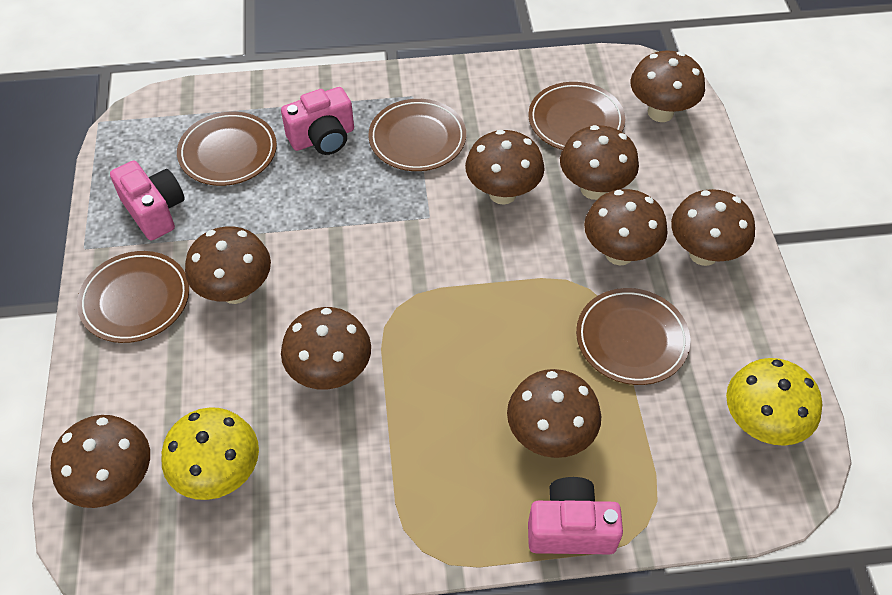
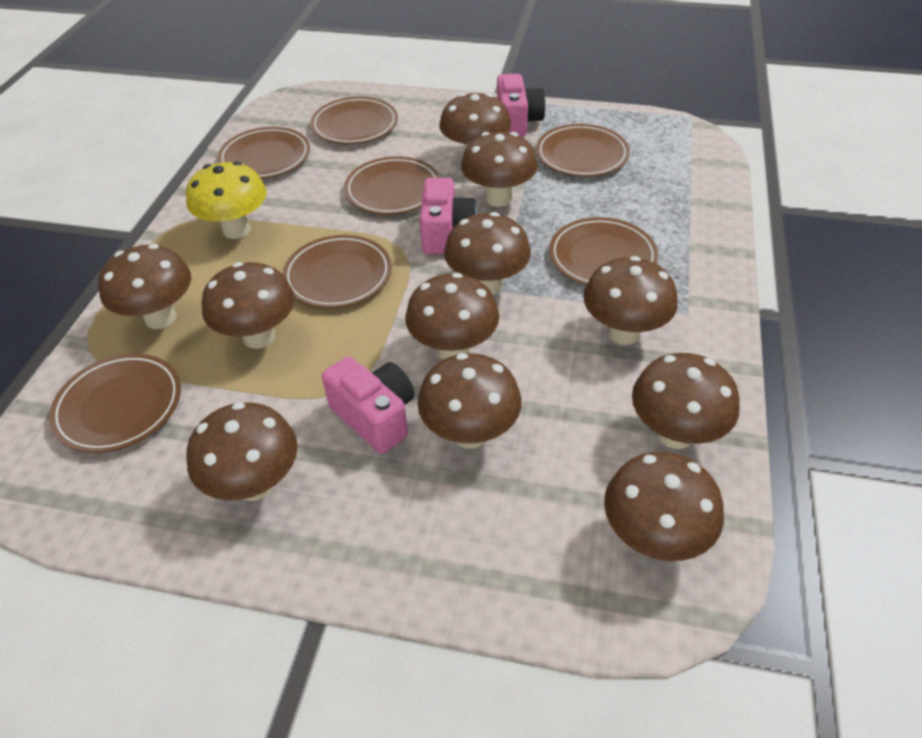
brown mushroom: 9 -> 11
brown plate: 5 -> 7
yellow mushroom: 2 -> 1

